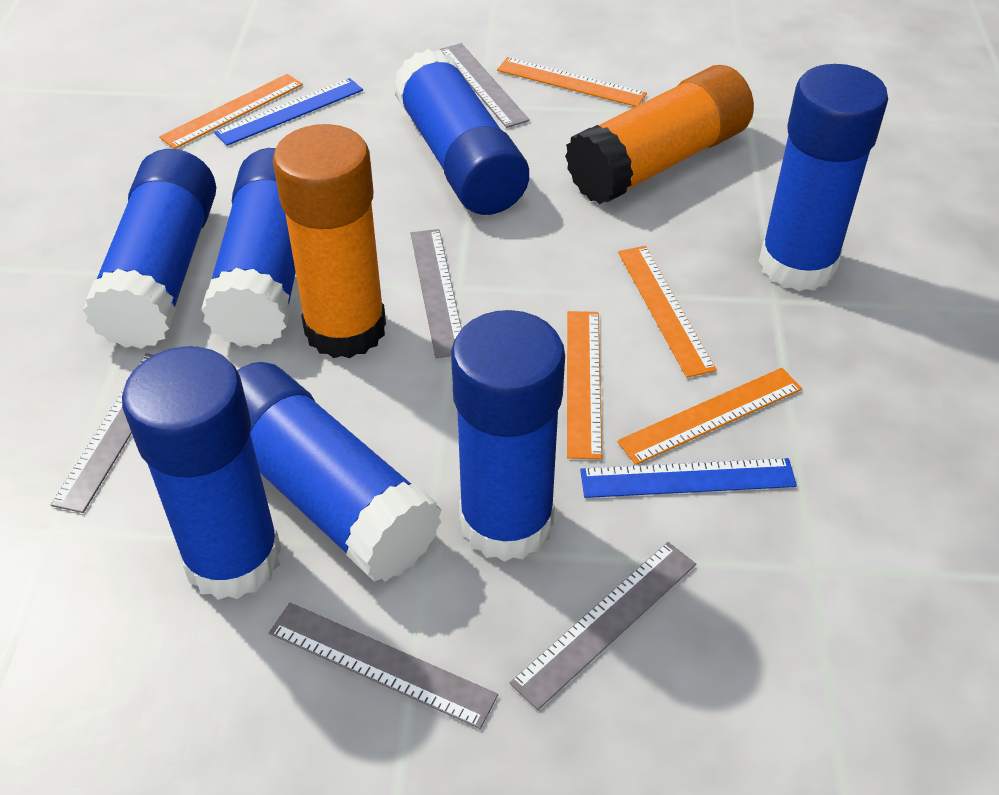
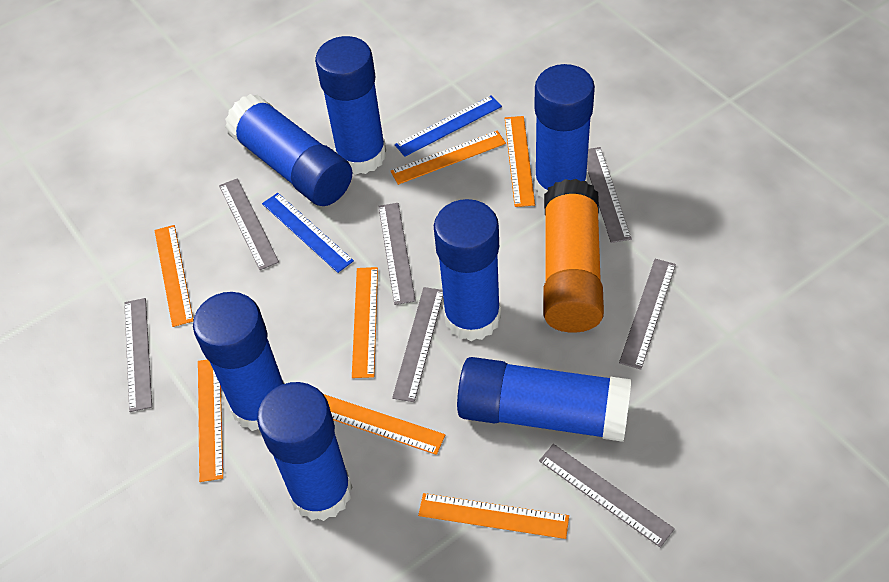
grey ruler: 5 -> 7
orange glue stick: 2 -> 1
orange ruler: 5 -> 7

